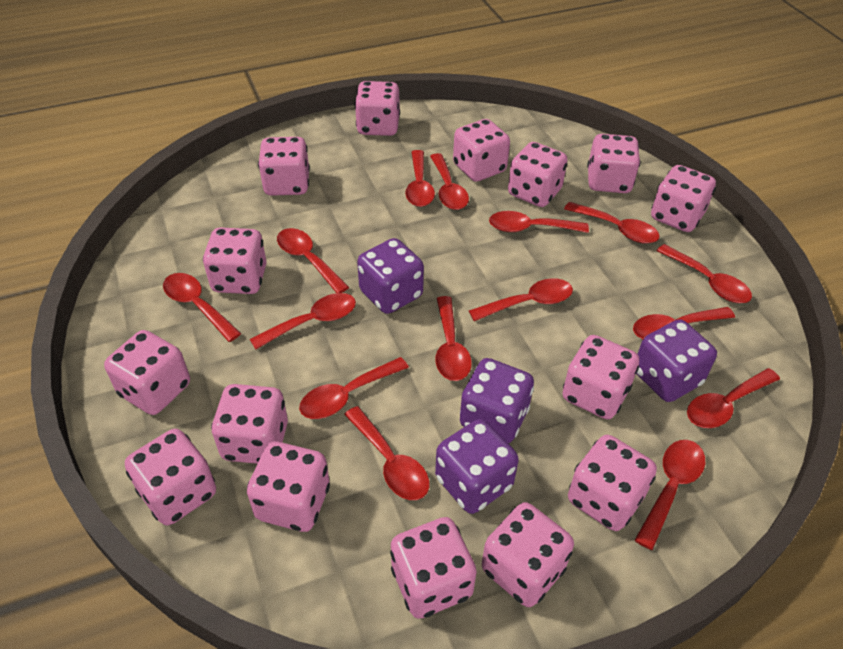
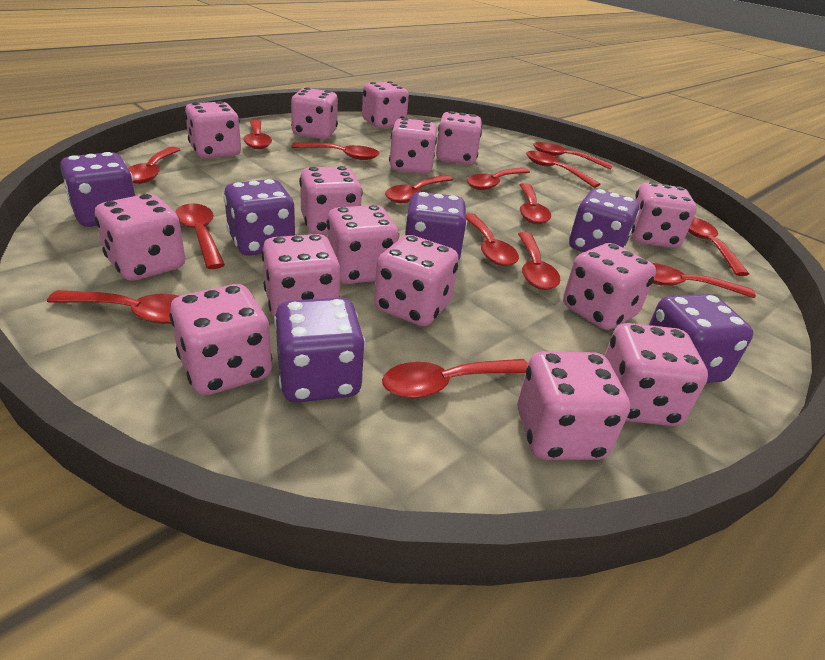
purple dice: 4 -> 6

